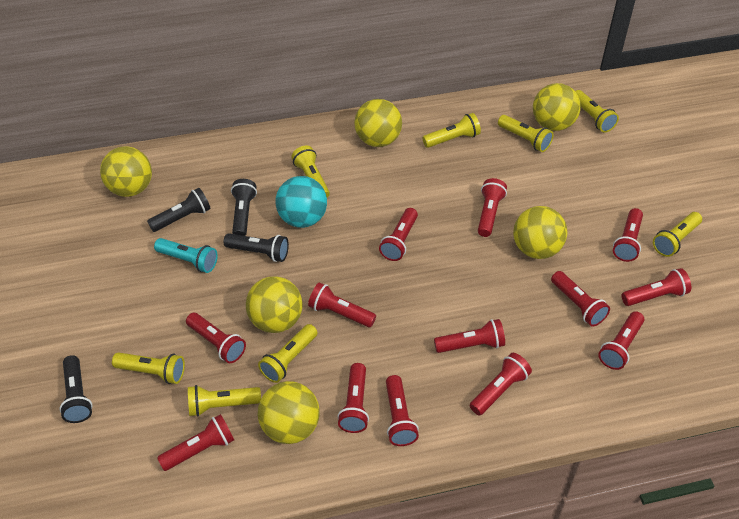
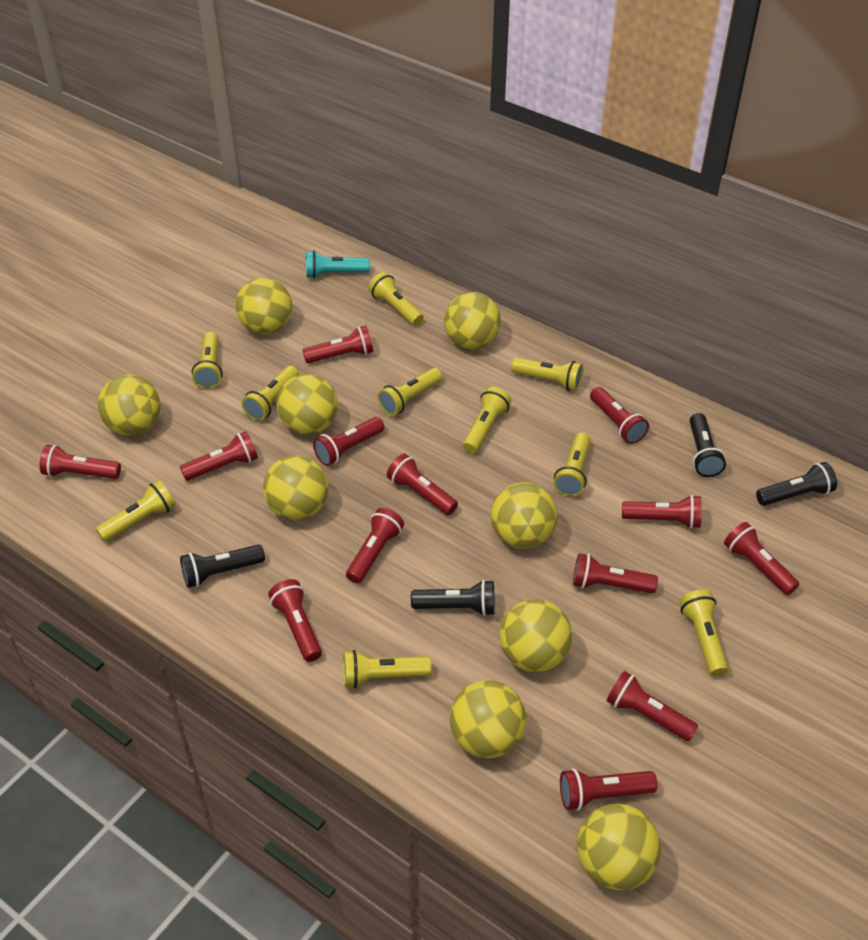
turquoise ball: 1 -> 0
yellow ball: 6 -> 9
yellow flashlight: 8 -> 10

